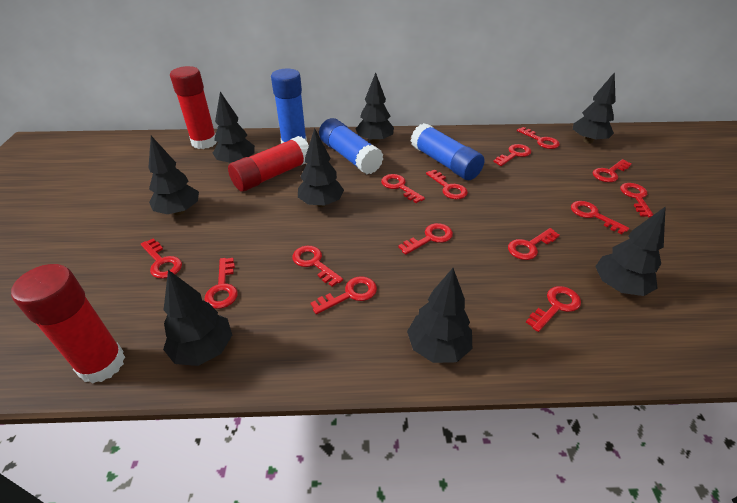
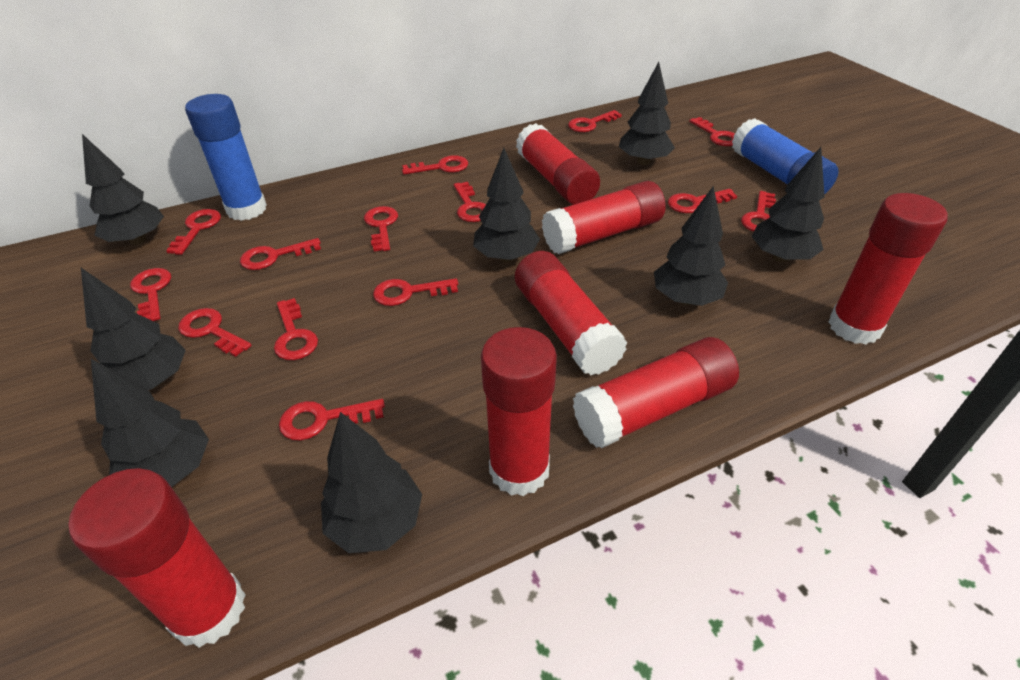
blue glue stick: 3 -> 2
red glue stick: 3 -> 7

